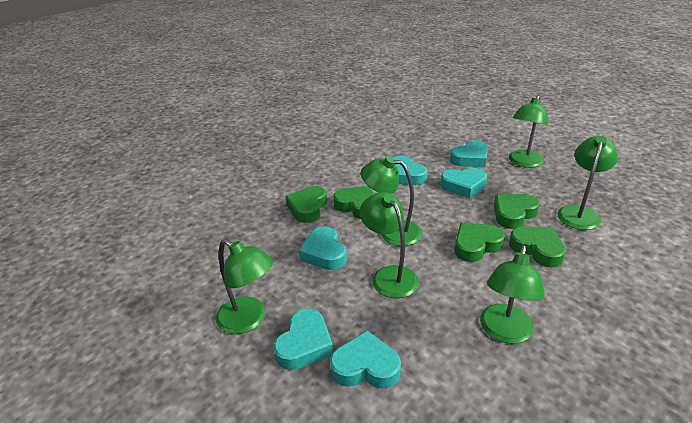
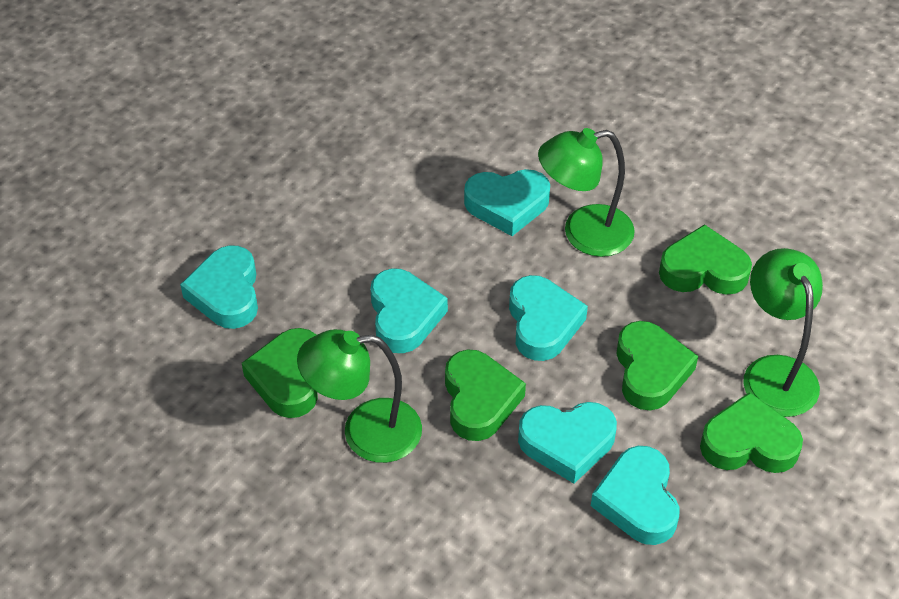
green lamp: 6 -> 3

